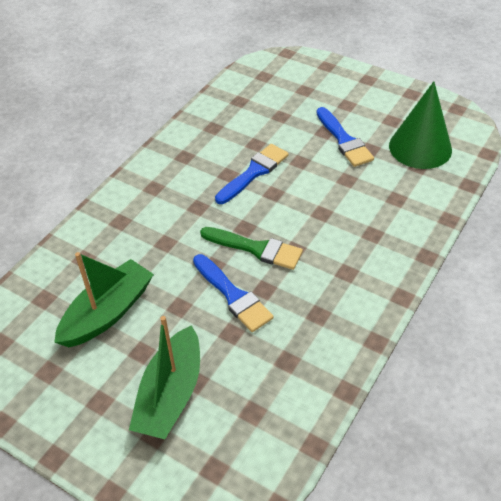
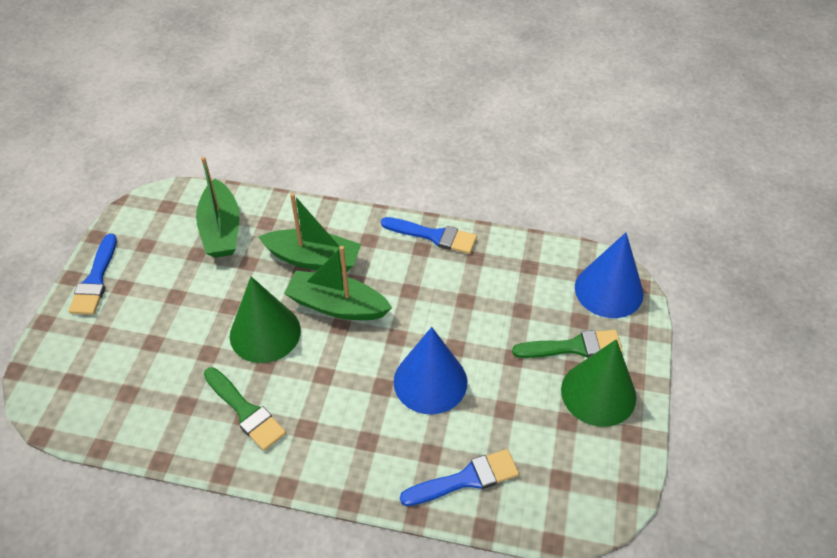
blue cone: 0 -> 2
green boat: 2 -> 3
green brush: 1 -> 2
green cone: 1 -> 2

